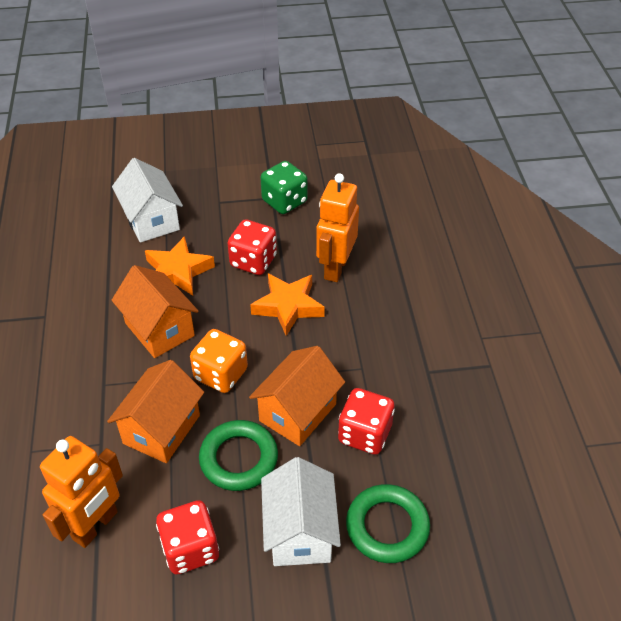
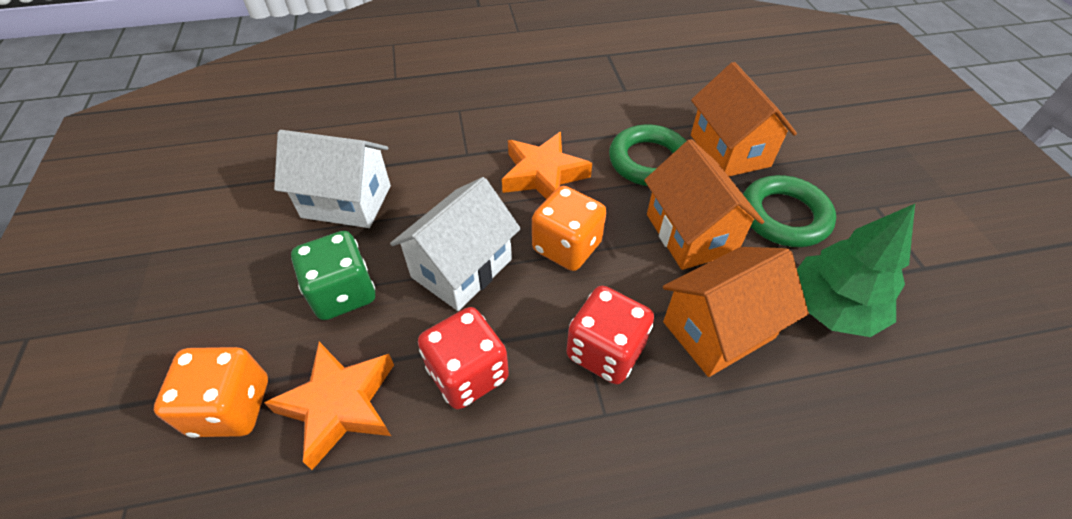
green tree: 0 -> 1
orange dice: 1 -> 2
orange robot: 2 -> 0
red dice: 3 -> 2

